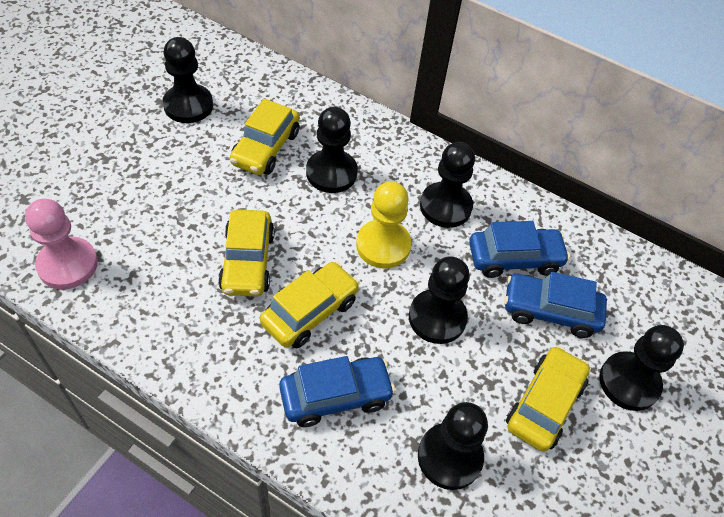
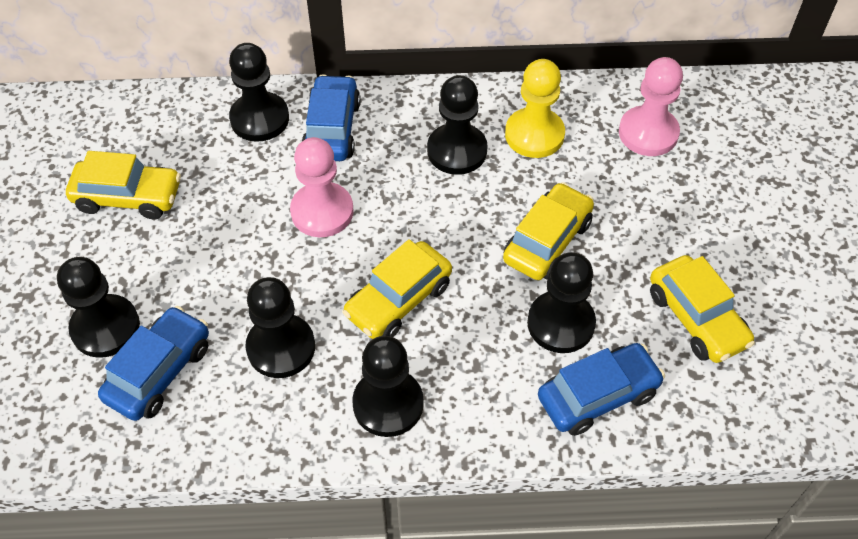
pink pawn: 1 -> 2

